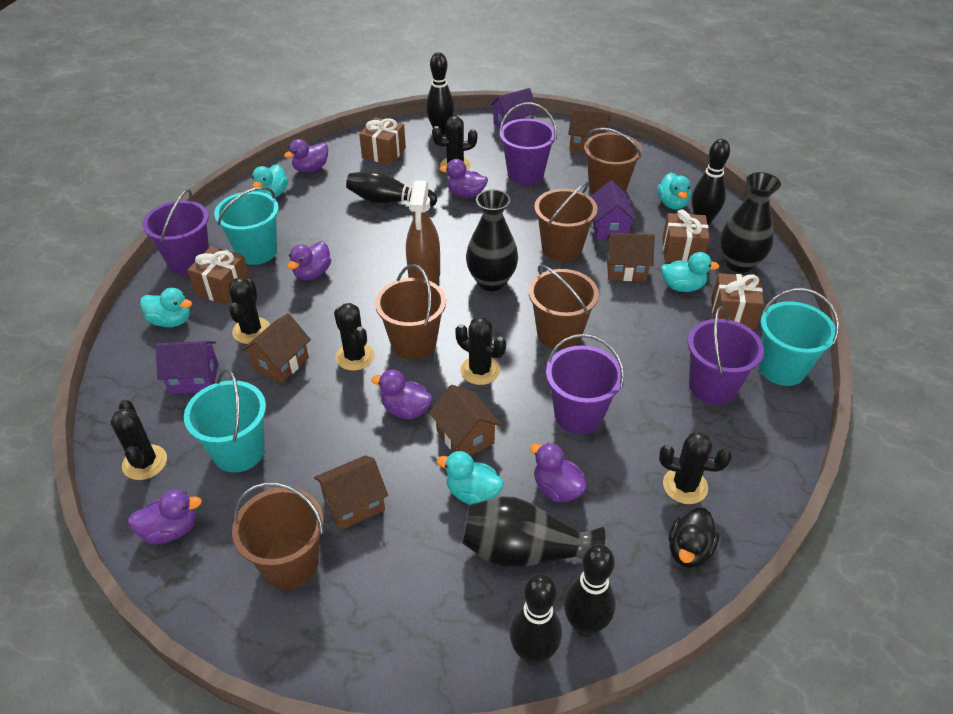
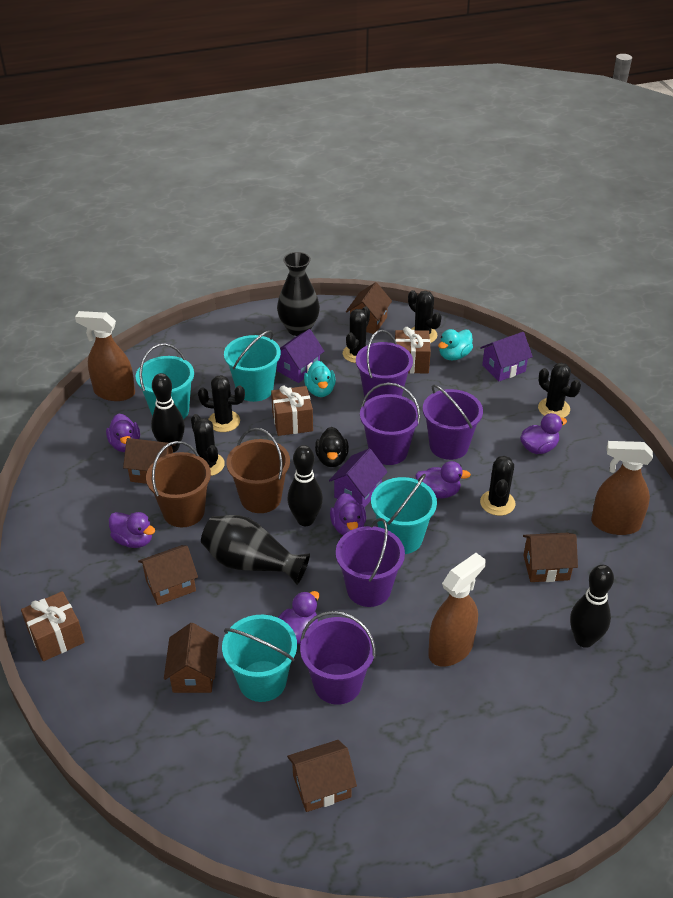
black bowling pin: 5 -> 3
black vase: 3 -> 2
brown bucket: 5 -> 2
brown gift: 4 -> 3
brown house: 5 -> 6
brown spray bottle: 1 -> 3
purple bucket: 4 -> 5
turquoise bucket: 3 -> 4
turquoise duck: 5 -> 2

